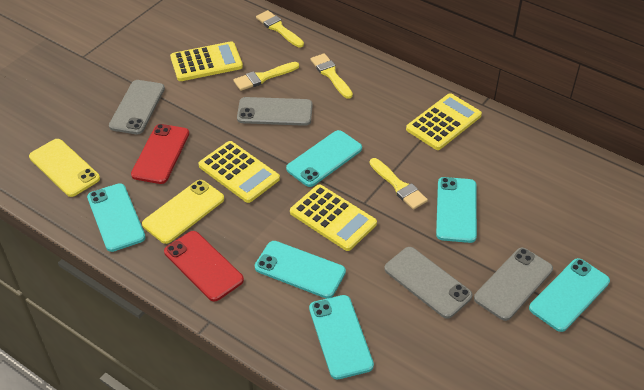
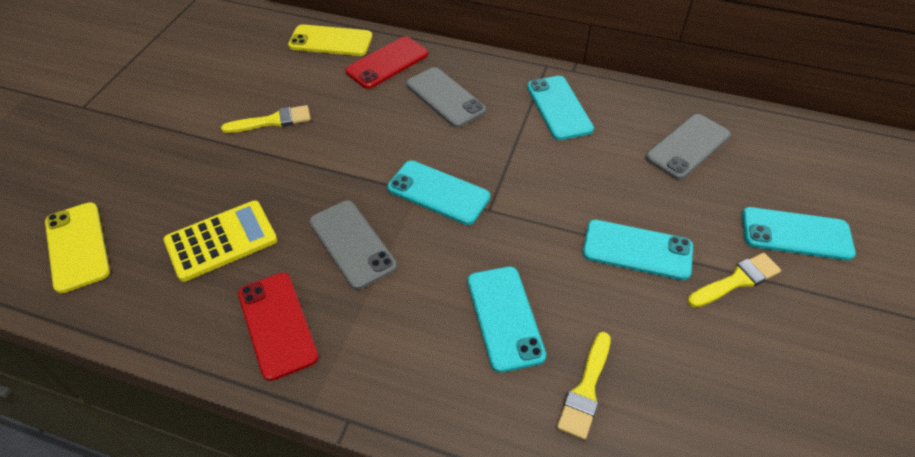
grey phone: 4 -> 3
turquoise phone: 6 -> 5
yellow brush: 4 -> 3
yellow calculator: 4 -> 1

